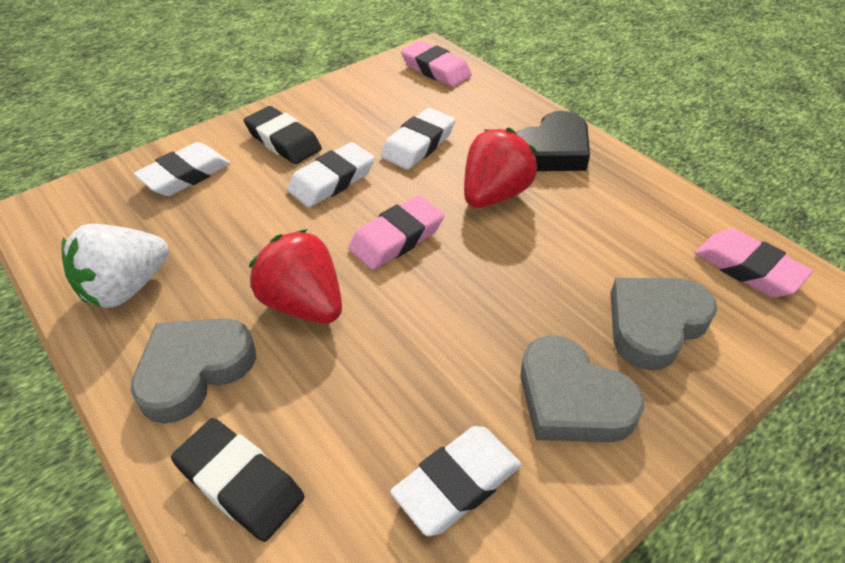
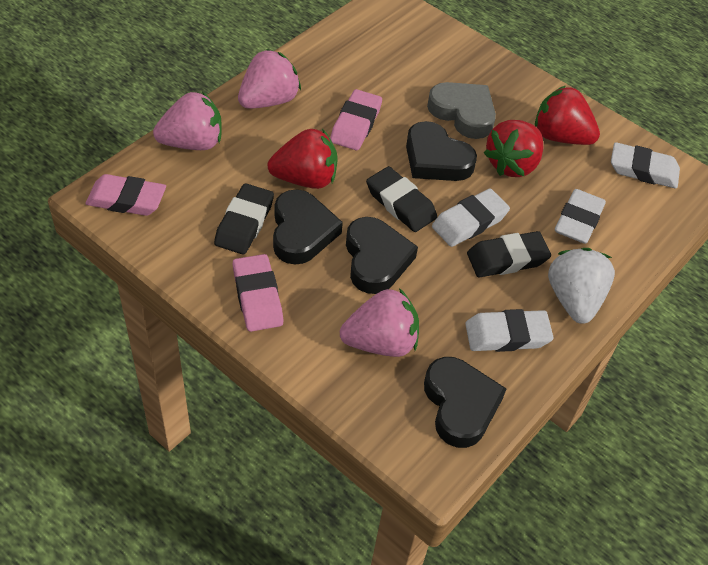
black eraser: 2 -> 3
black heart: 1 -> 4
grey heart: 3 -> 1
pink strawberry: 0 -> 3
red strawberry: 2 -> 3

